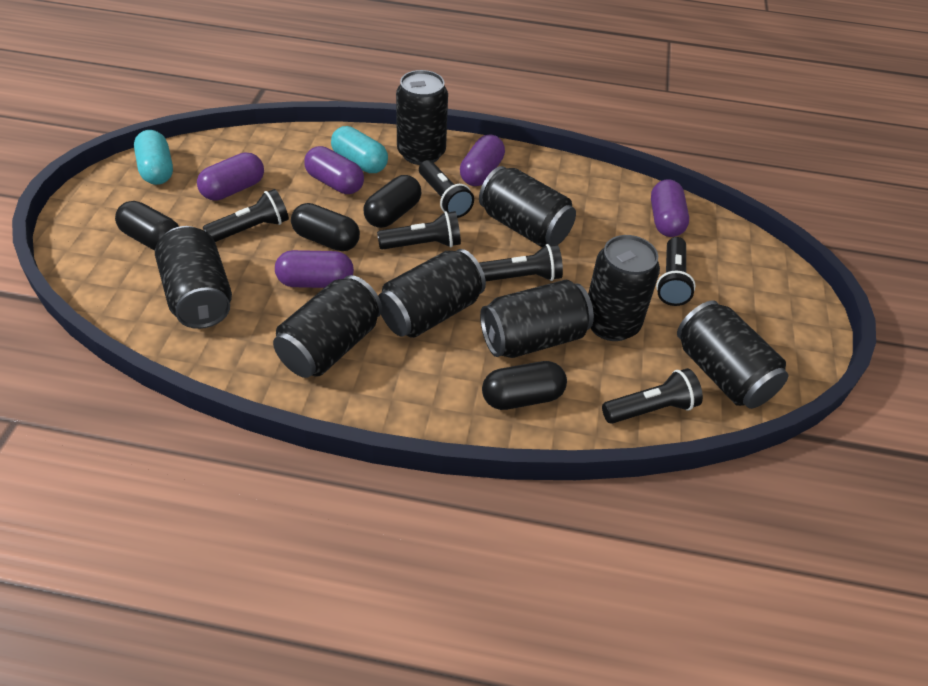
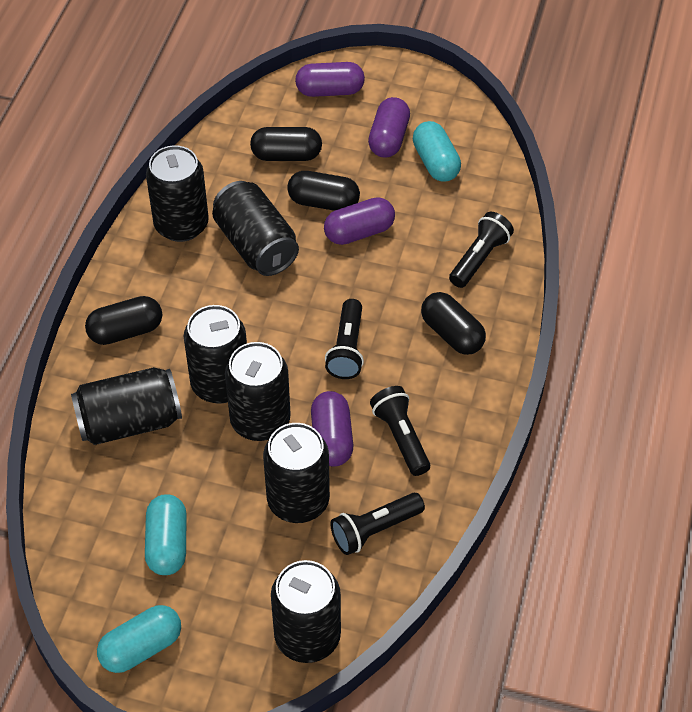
black can: 8 -> 7
black flashlight: 6 -> 4
purple capsule: 5 -> 4
turquoise capsule: 2 -> 3

